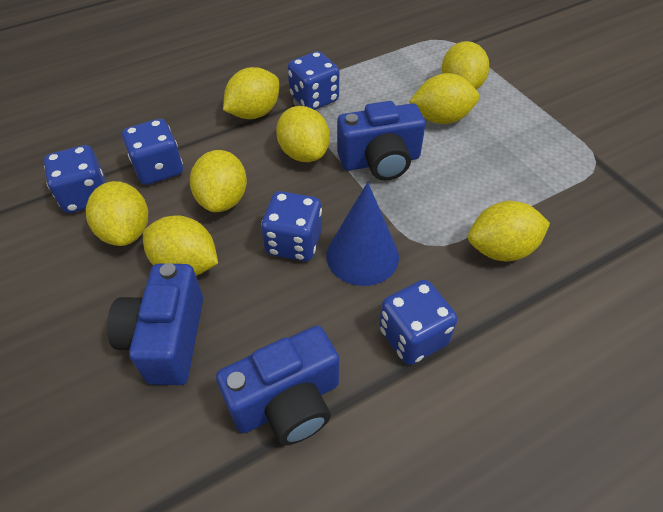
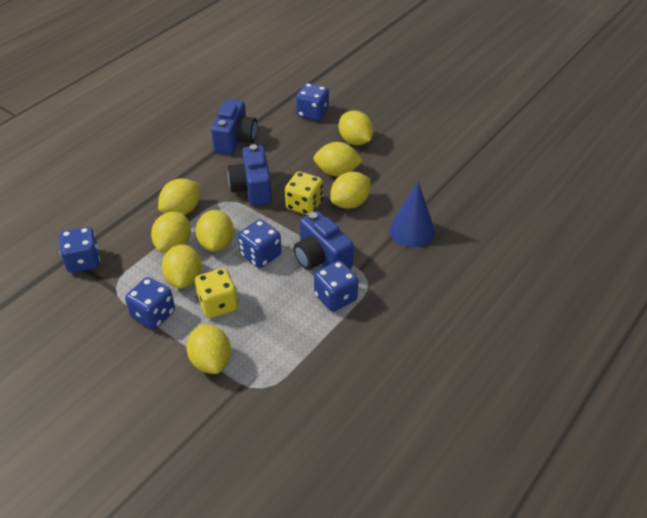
yellow dice: 0 -> 2

